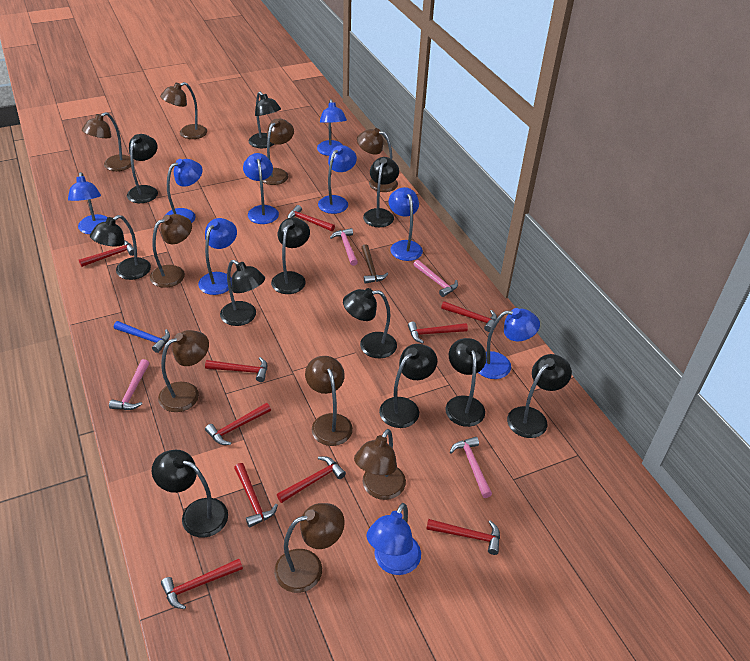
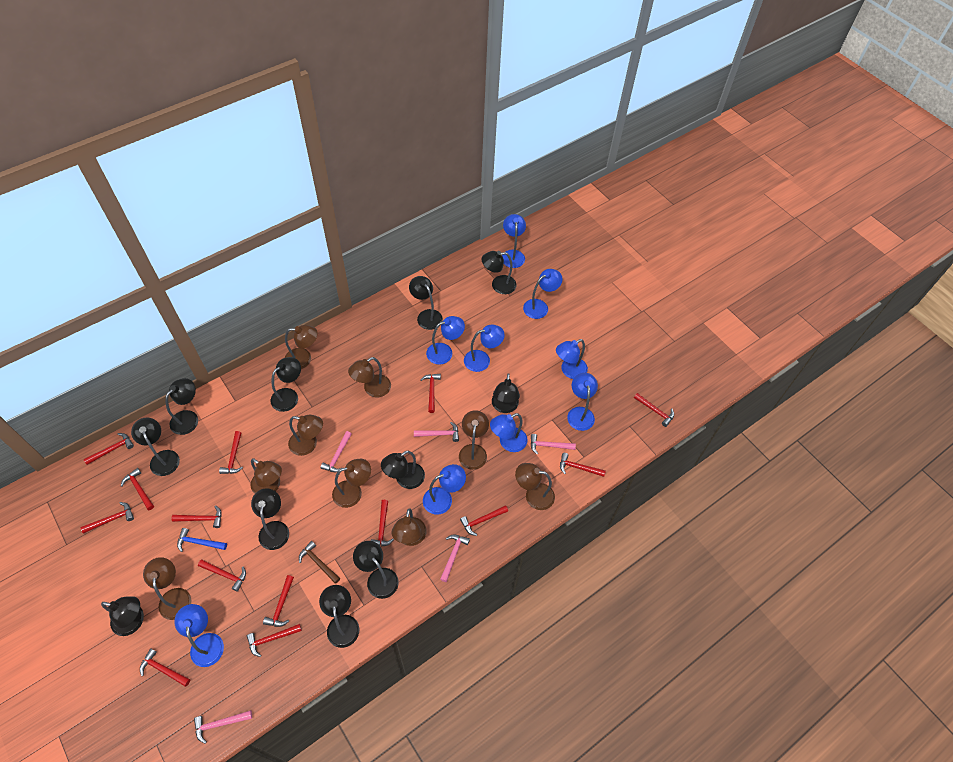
pink hammer: 4 -> 5
red hammer: 10 -> 14

